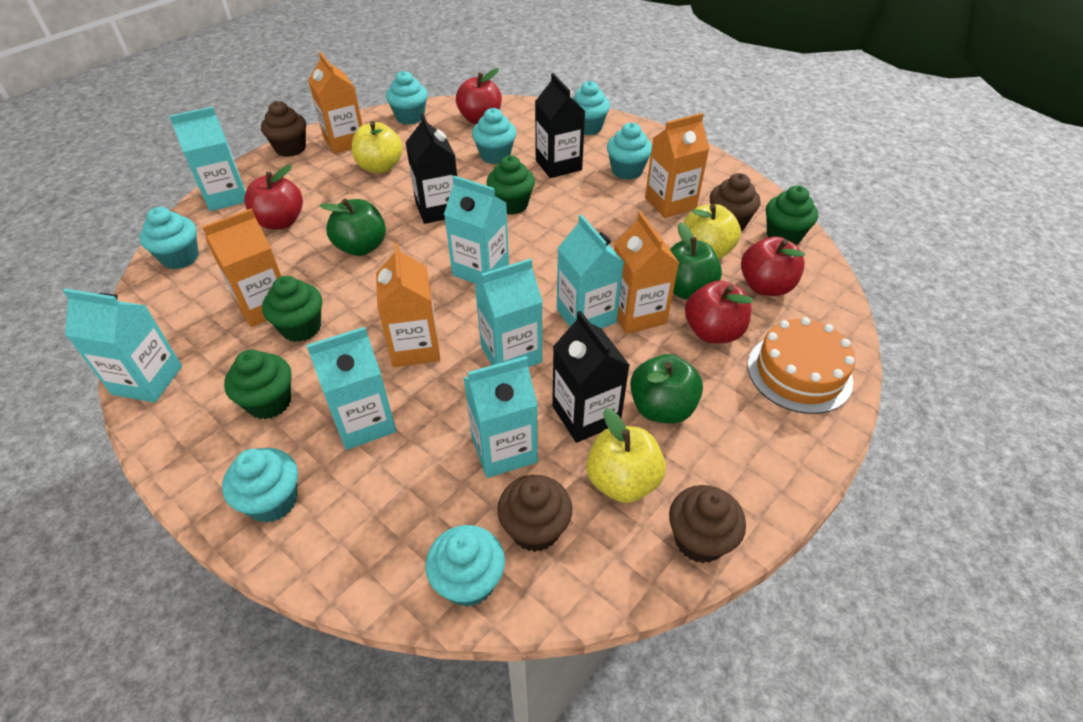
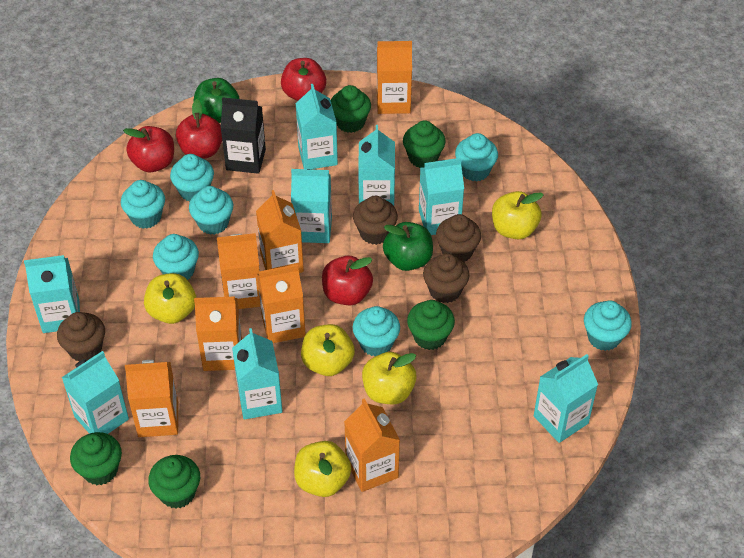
black carton: 3 -> 1
green apple: 3 -> 2
green cupcake: 4 -> 5
orange cake: 1 -> 0
orange carton: 5 -> 7
turquoise carton: 7 -> 8
yellow apple: 3 -> 5

